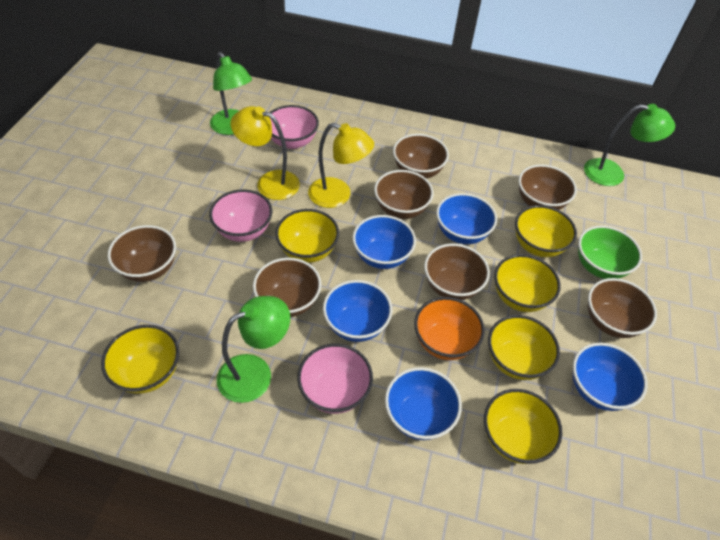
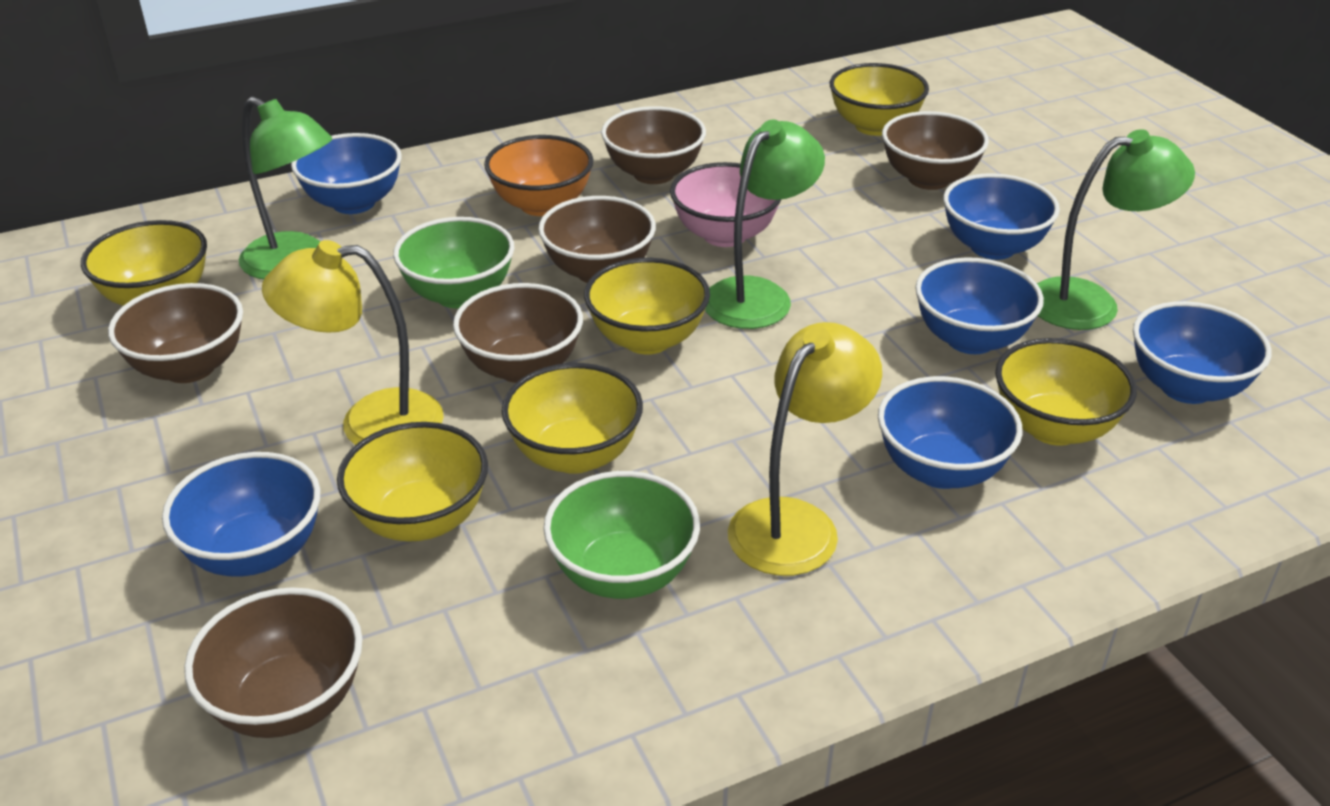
blue bowl: 5 -> 6
brown bowl: 7 -> 6
green bowl: 1 -> 2
pink bowl: 3 -> 1

